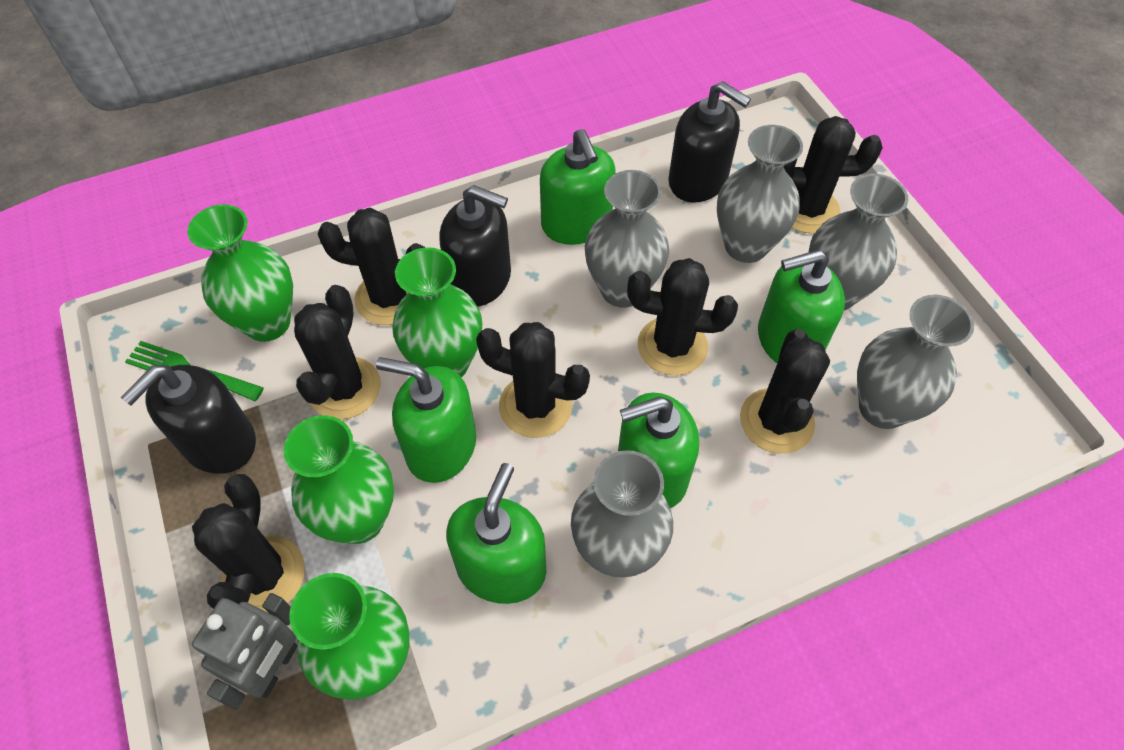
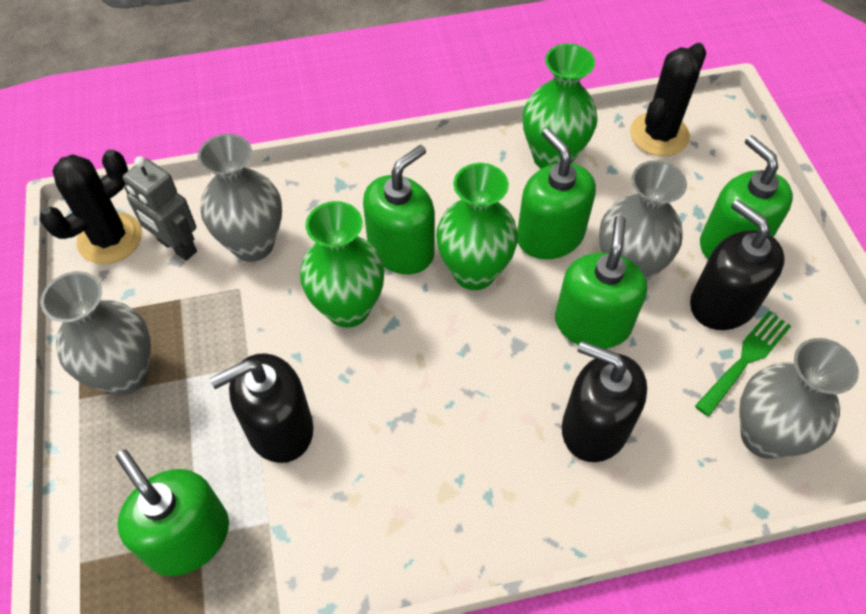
black cactus: 7 -> 2
green vase: 4 -> 3
grey vase: 5 -> 4

